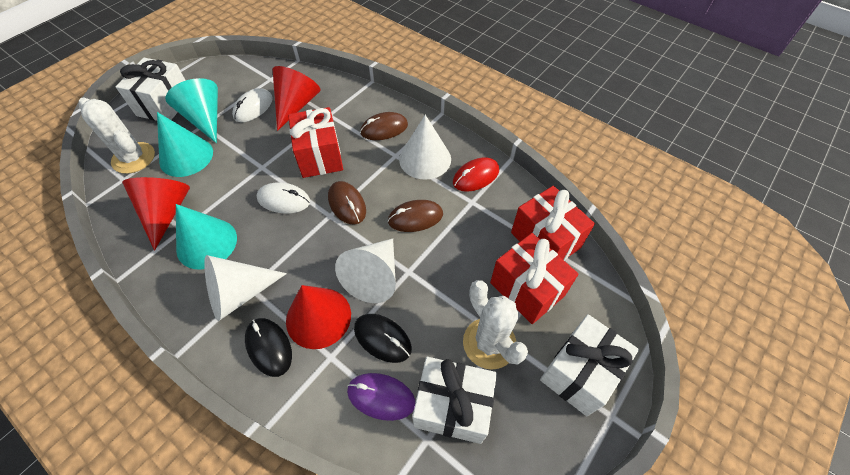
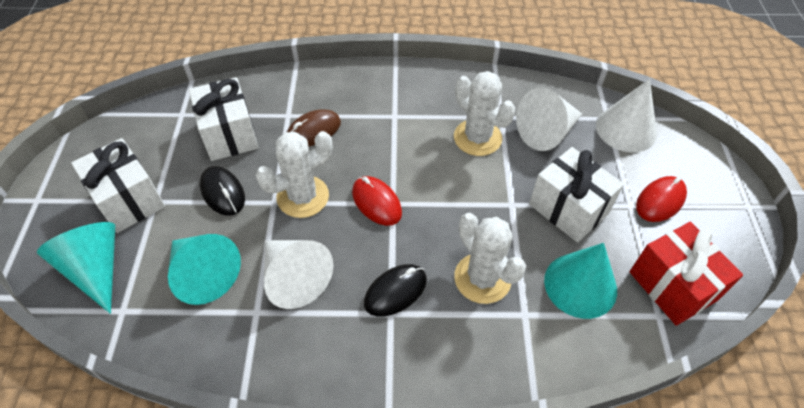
brown mouse: 3 -> 1
purple mouse: 1 -> 0
red cone: 3 -> 0
red gift: 3 -> 1
red mouse: 1 -> 2
white cactus: 2 -> 3
white mouse: 2 -> 0

